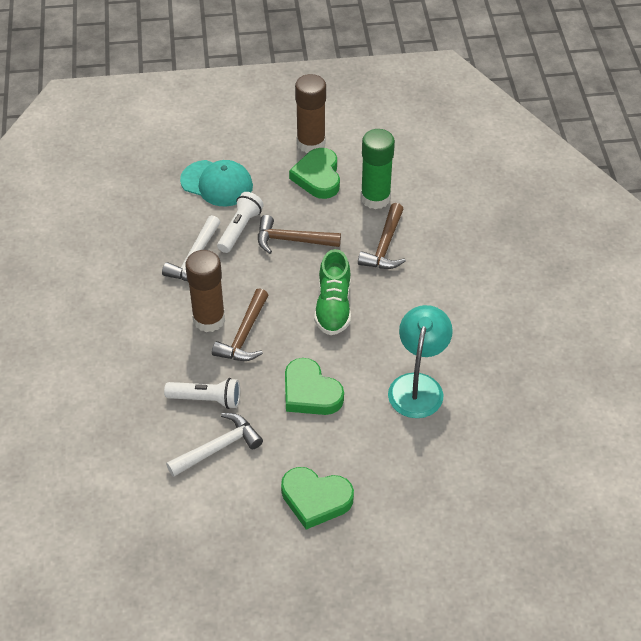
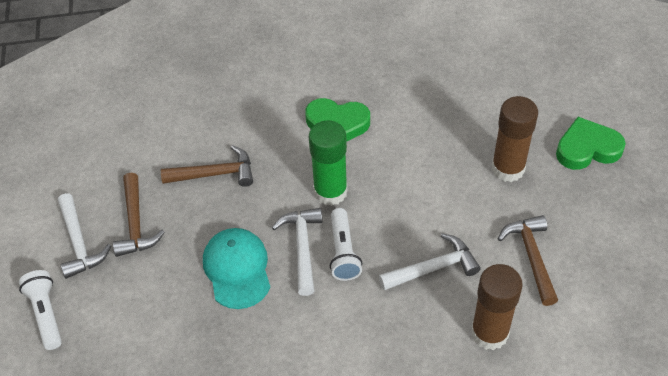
green heart: 3 -> 2
green shoe: 1 -> 0
turquoise lamp: 1 -> 0
white hammer: 2 -> 3

